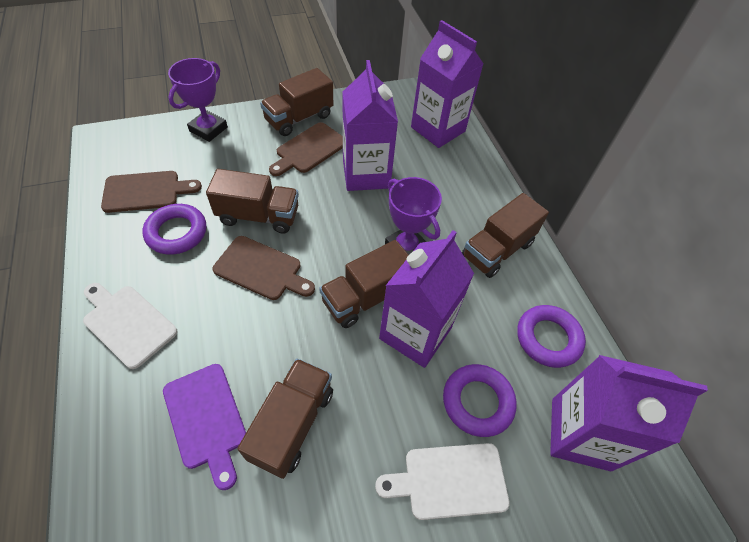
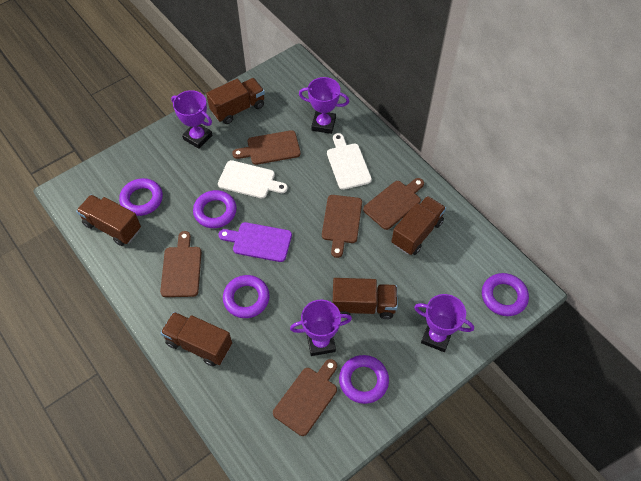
brown cutting board: 3 -> 5
purple carton: 4 -> 0
purple ring: 3 -> 5
purple trophy: 2 -> 4

